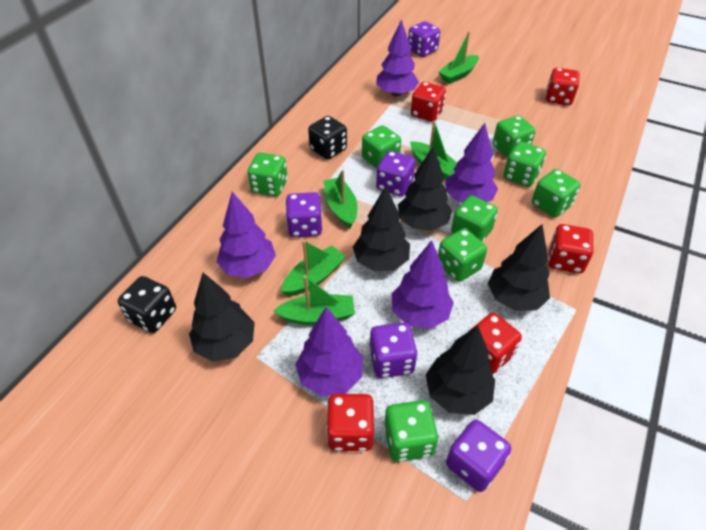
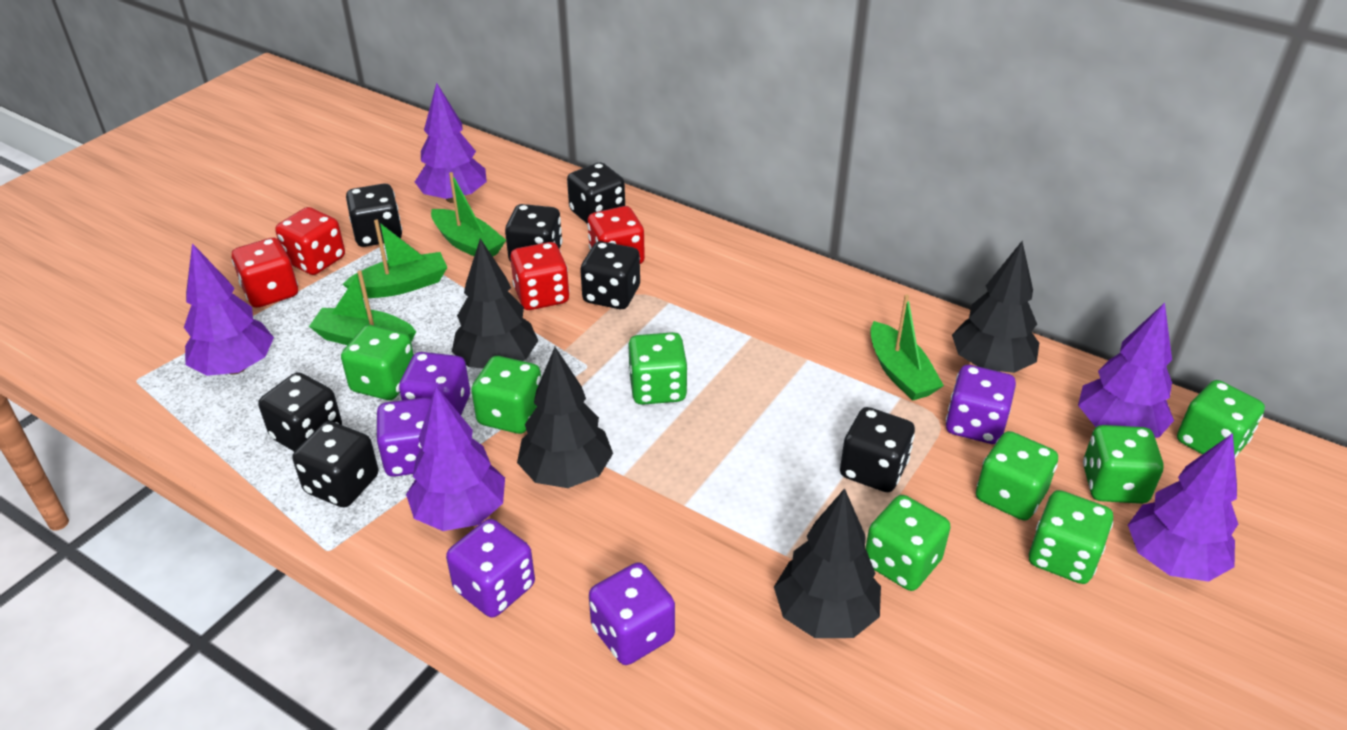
black dice: 2 -> 7
black tree: 5 -> 4
green boat: 5 -> 4
red dice: 5 -> 4

